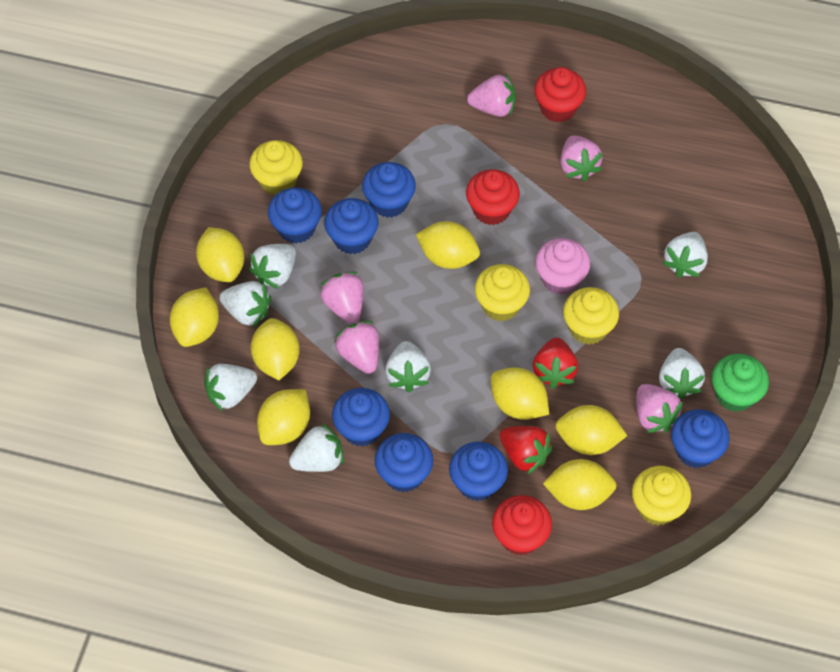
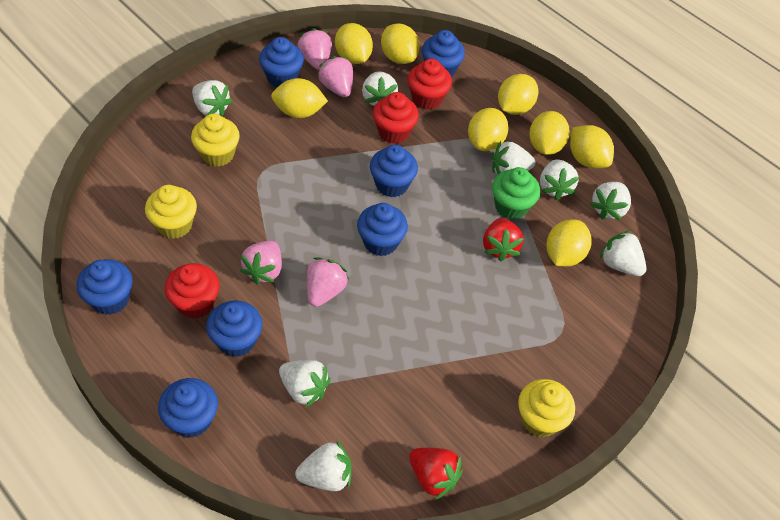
pink cupcake: 1 -> 0
pink strawberry: 5 -> 4
white strawberry: 7 -> 8
yellow cupcake: 4 -> 3

